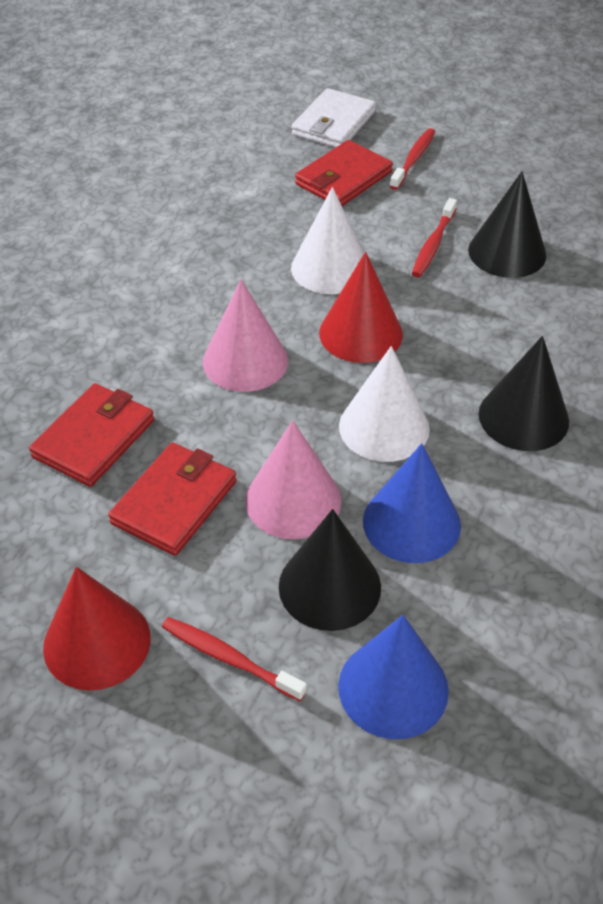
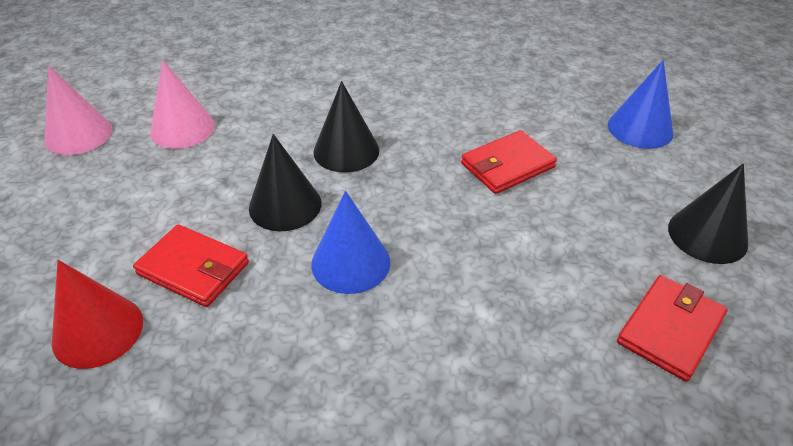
red cone: 2 -> 1
red toothbrush: 3 -> 0
white cone: 2 -> 0
white wallet: 1 -> 0

